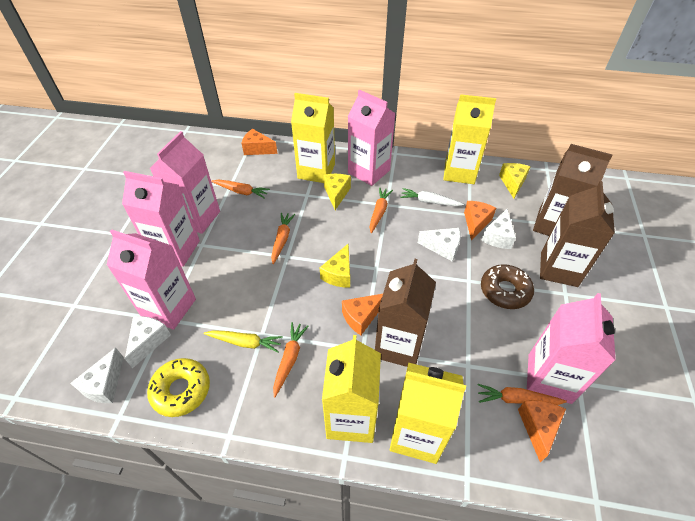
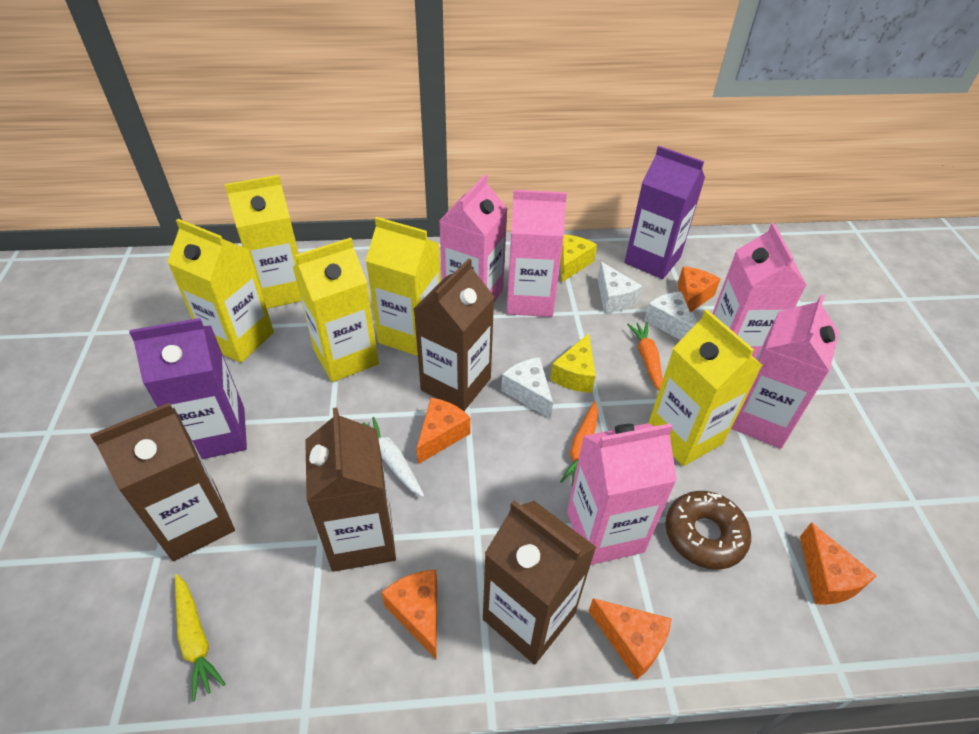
brown carton: 3 -> 4
orange carrot: 5 -> 2
orange cheese: 4 -> 5
purple carton: 0 -> 2
white cheese: 4 -> 3
yellow carton: 4 -> 5
yellow cheese: 3 -> 2
yellow donut: 1 -> 0

